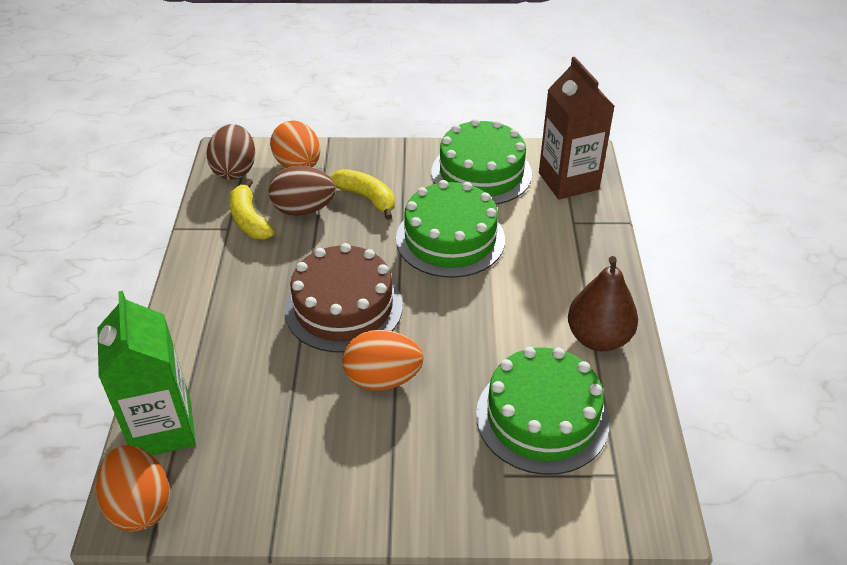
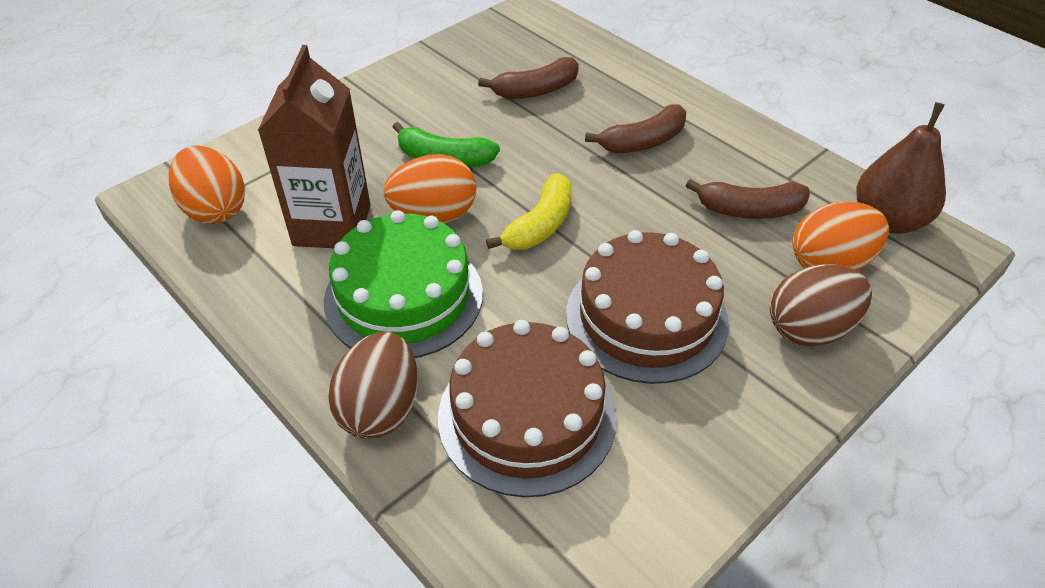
brown banana: 0 -> 3
brown cake: 1 -> 2
green banana: 0 -> 1
green cake: 3 -> 1
green carton: 1 -> 0
yellow banana: 2 -> 1

